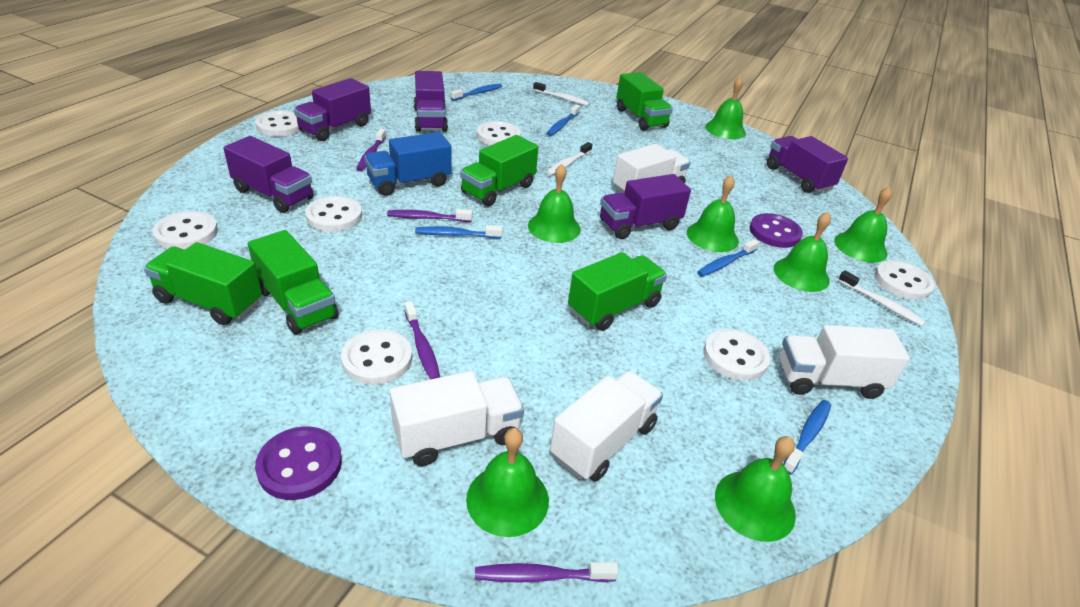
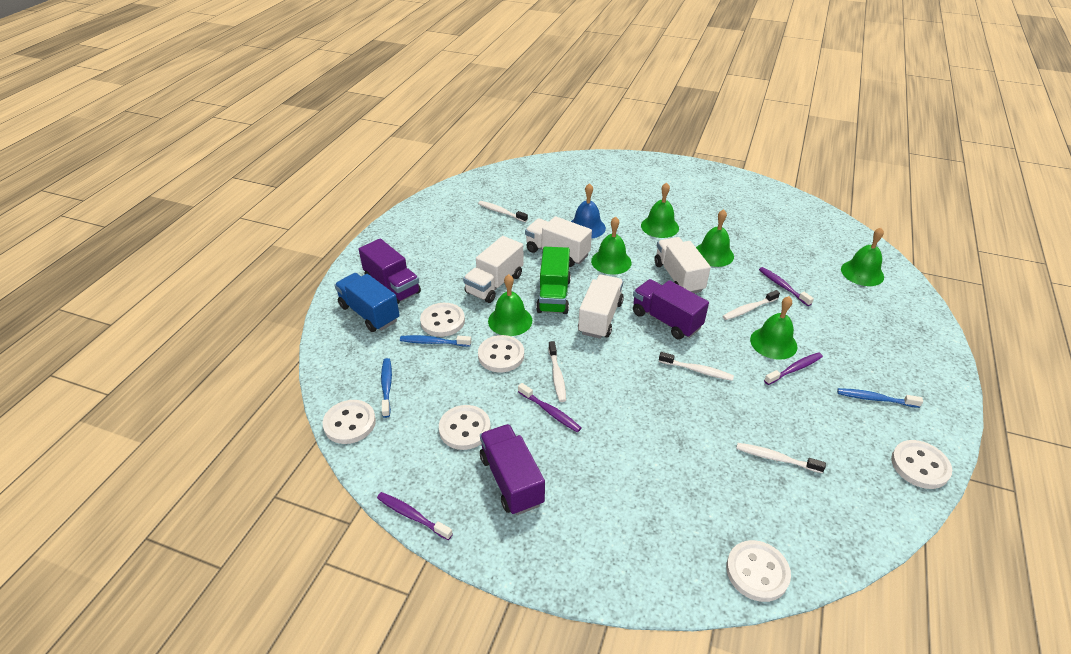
blue bell: 0 -> 1
blue toothbrush: 5 -> 3
green bell: 7 -> 6
green truck: 5 -> 1
purple button: 2 -> 0
purple truck: 5 -> 3
white button: 7 -> 6
white toothbrush: 3 -> 5

